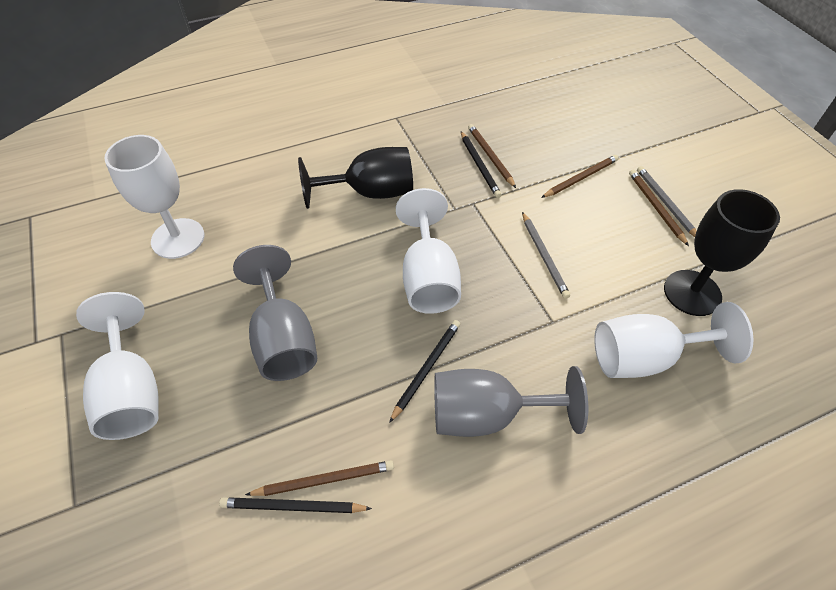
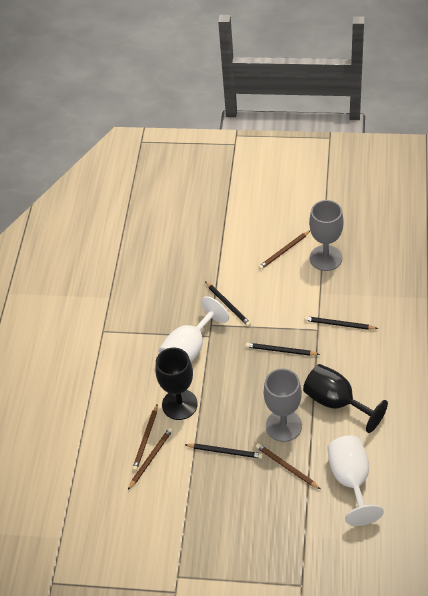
black pencil: 3 -> 4
grey pencil: 2 -> 0
white goblet: 4 -> 2

